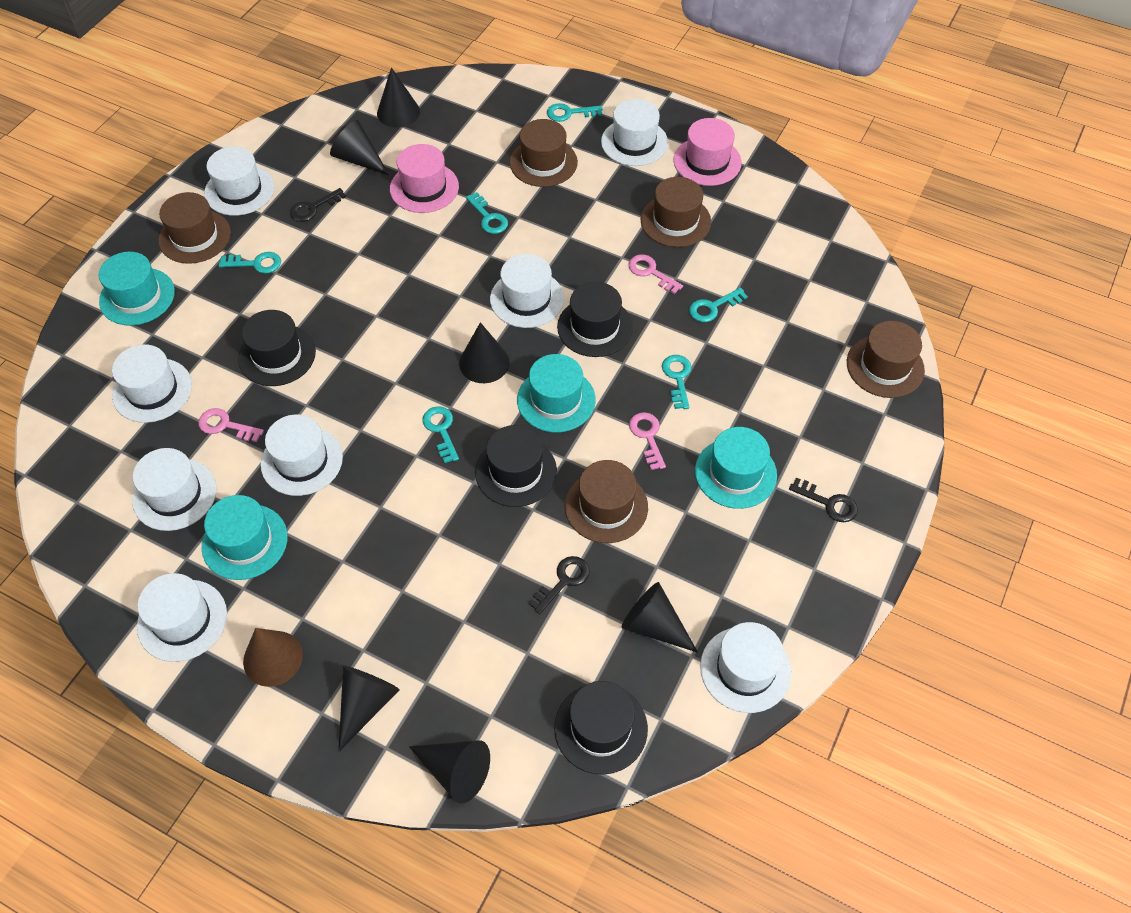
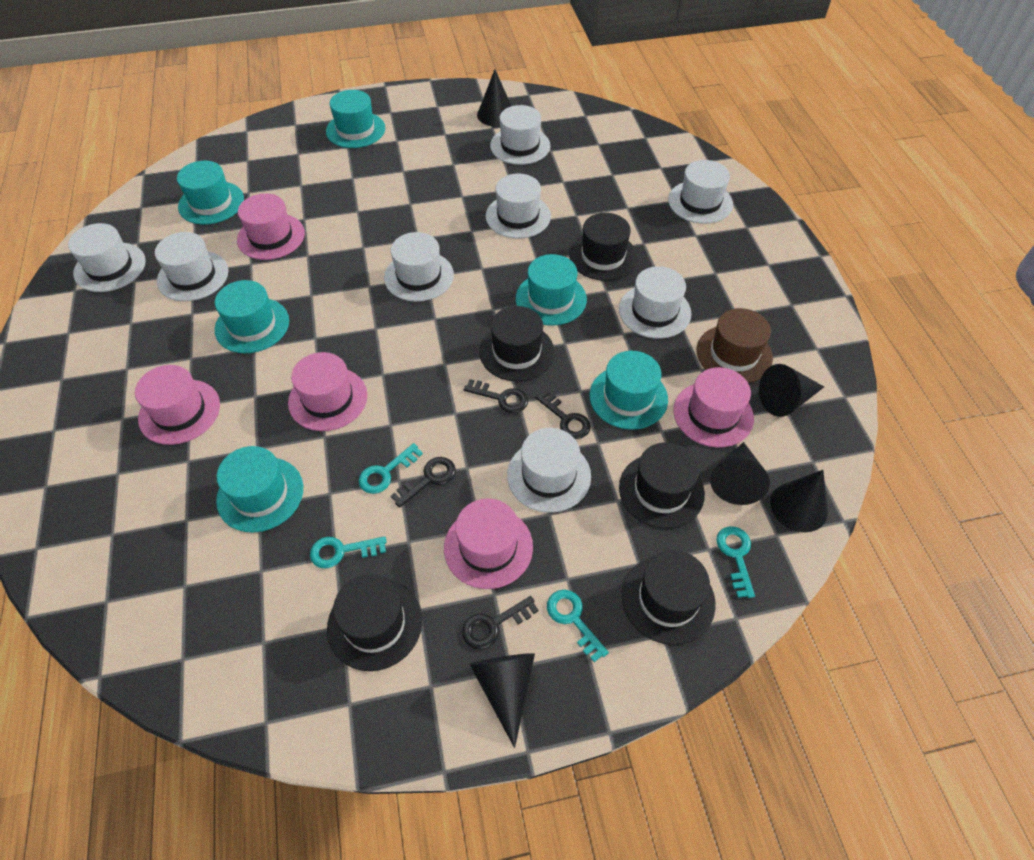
black cone: 6 -> 5
black hat: 4 -> 5
black key: 3 -> 4
brown cone: 1 -> 0
brown hat: 5 -> 1
pink hat: 2 -> 5
pink key: 3 -> 0
turquoise hat: 4 -> 6
turquoise key: 6 -> 4

